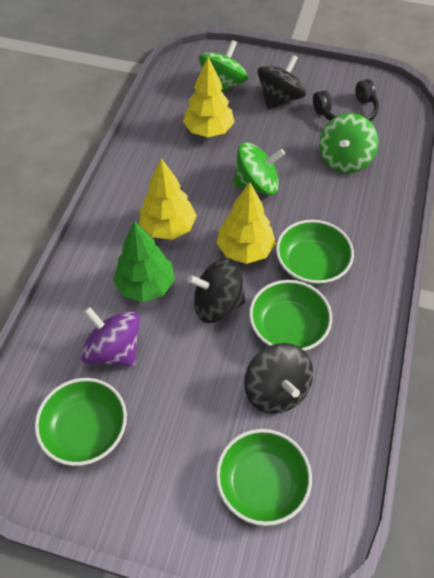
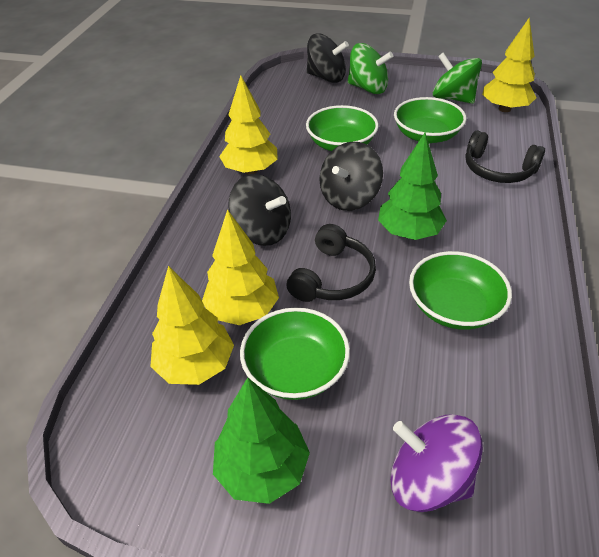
black headphones: 1 -> 2
green spinning top: 3 -> 2
green tree: 1 -> 2
yellow tree: 3 -> 4

